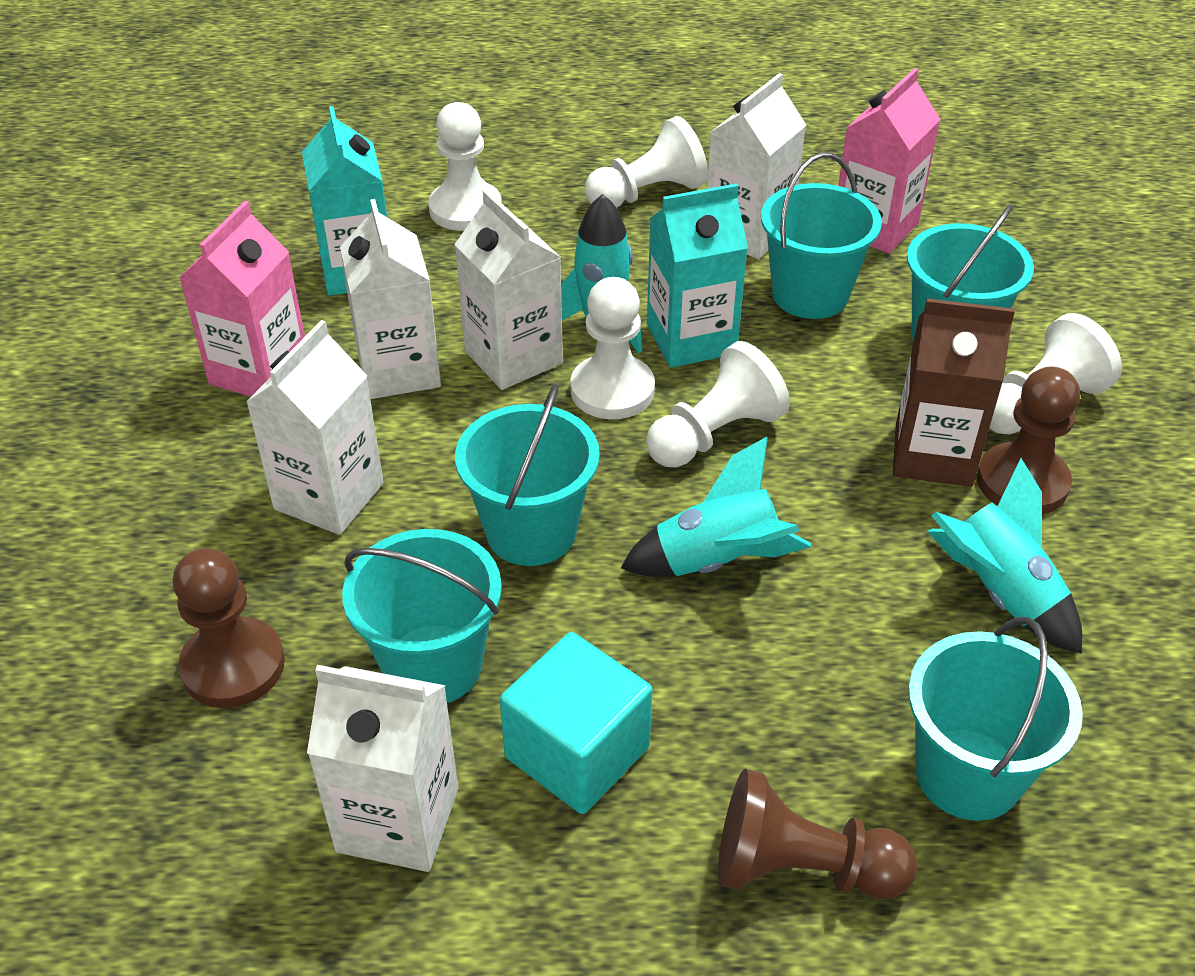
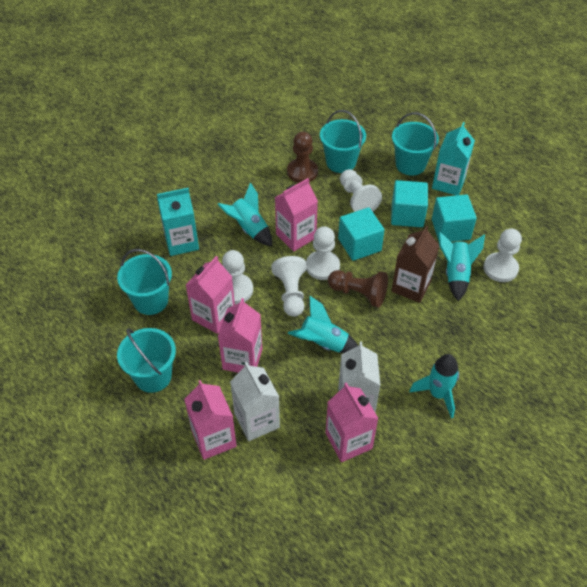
brown pawn: 3 -> 2
pink carton: 2 -> 5
turquoise bucket: 5 -> 4
turquoise cube: 1 -> 3
turquoise rocket: 3 -> 4
white carton: 5 -> 2

